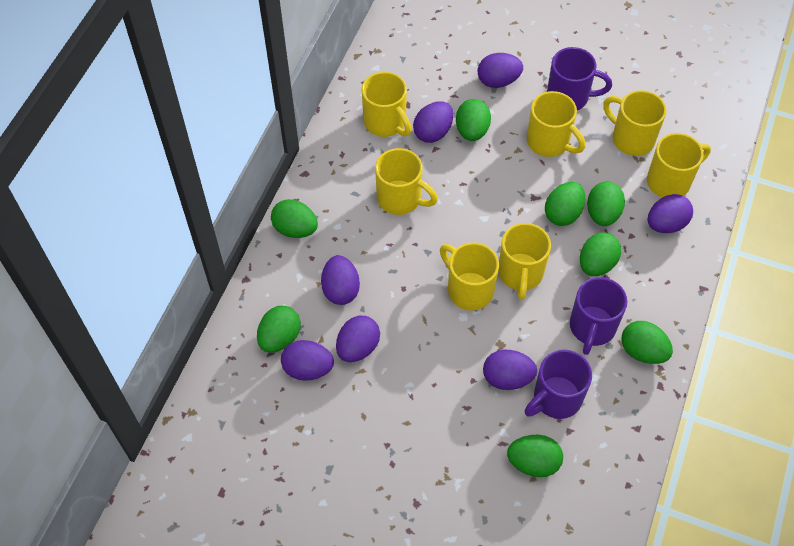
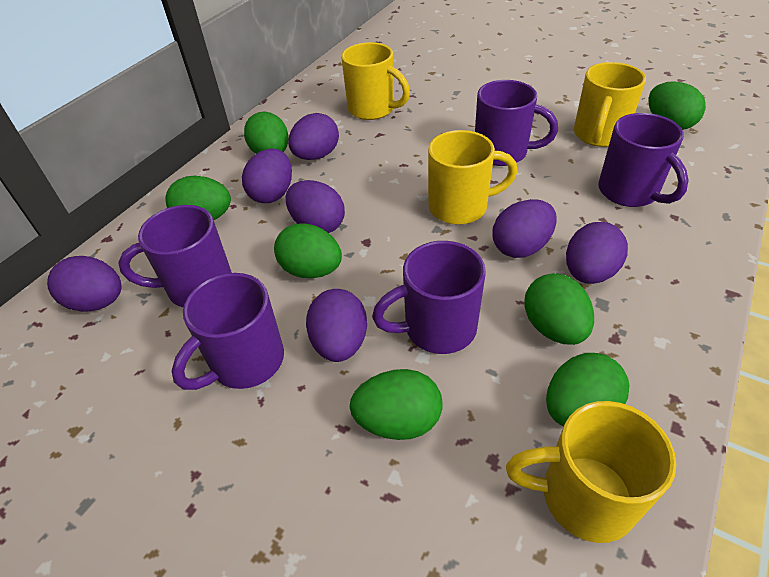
green egg: 8 -> 7
purple mug: 3 -> 5
yellow mug: 7 -> 4

